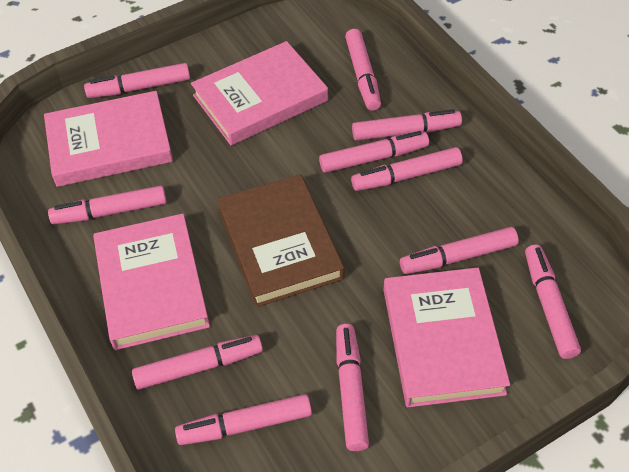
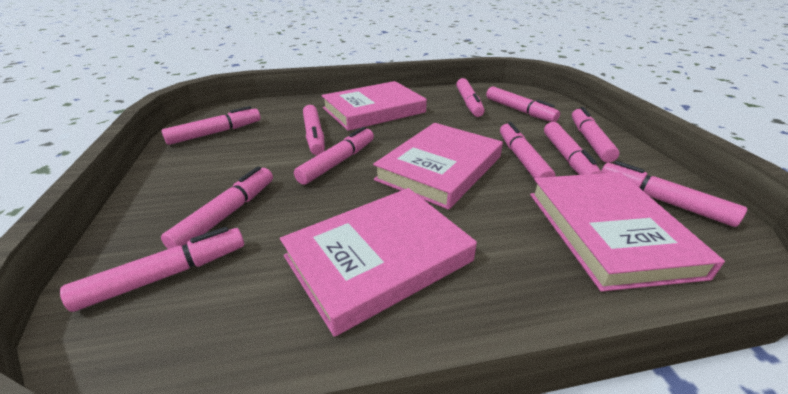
brown book: 1 -> 0

